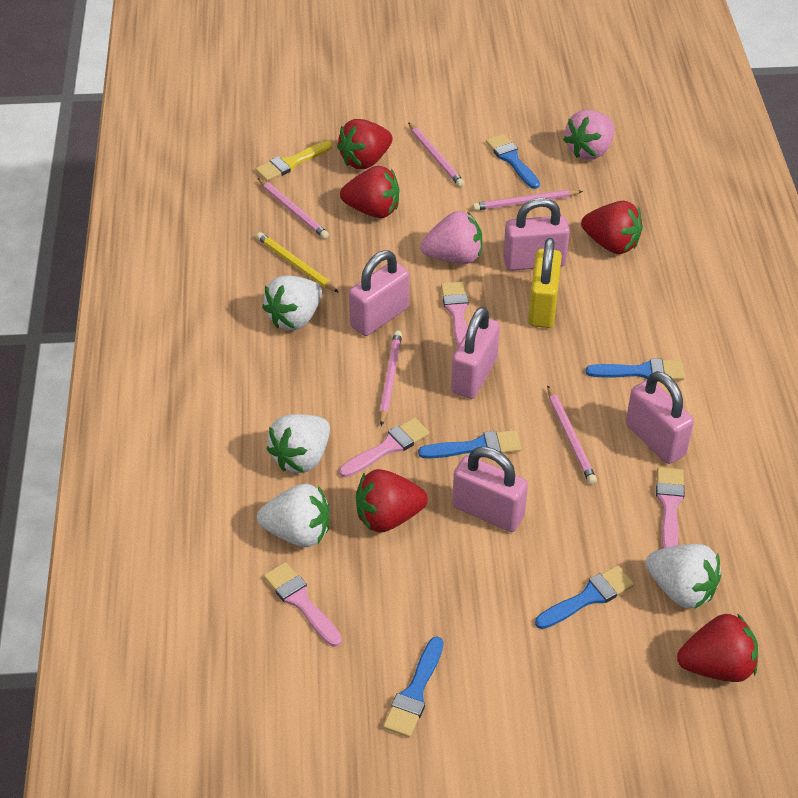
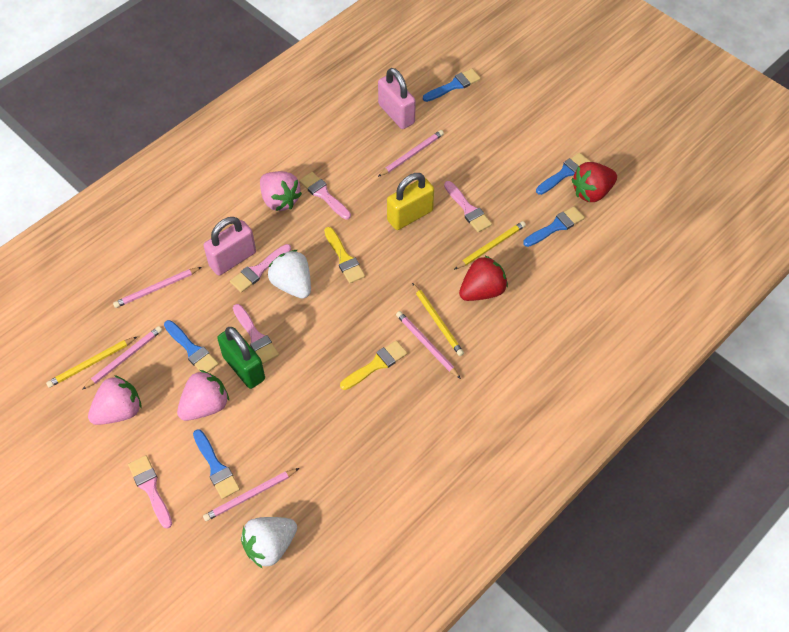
green padlock: 0 -> 1
pink brush: 4 -> 5
pink padlock: 5 -> 2
pink strawberry: 2 -> 3
red strawberry: 5 -> 2
white strawberry: 4 -> 2
yellow brush: 1 -> 2
yellow pencil: 1 -> 3

